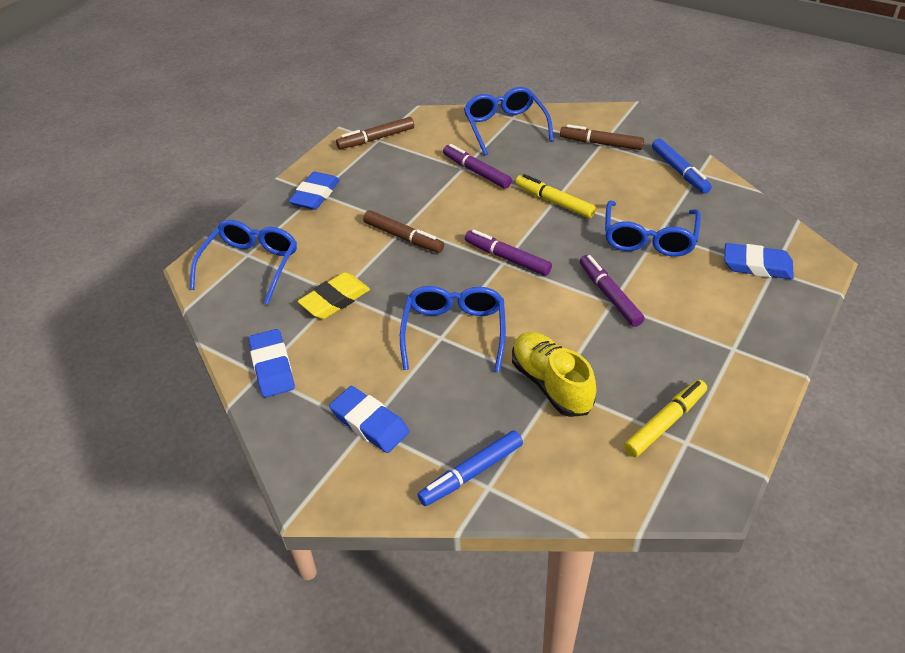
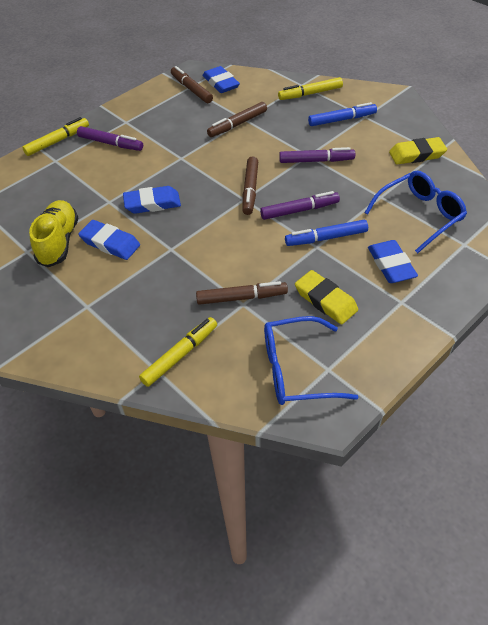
blue glasses: 4 -> 2
brown marker: 3 -> 4
yellow eraser: 1 -> 2
yellow marker: 2 -> 3

